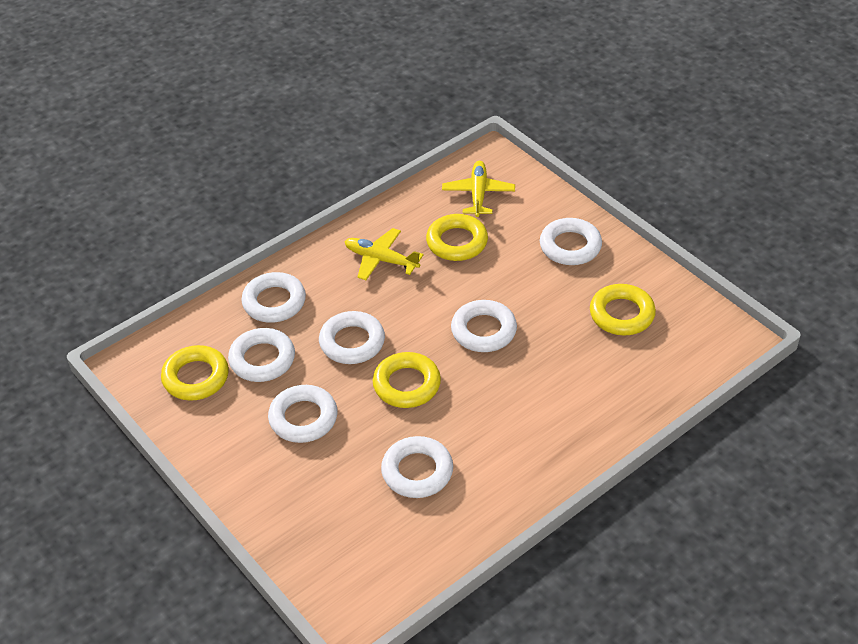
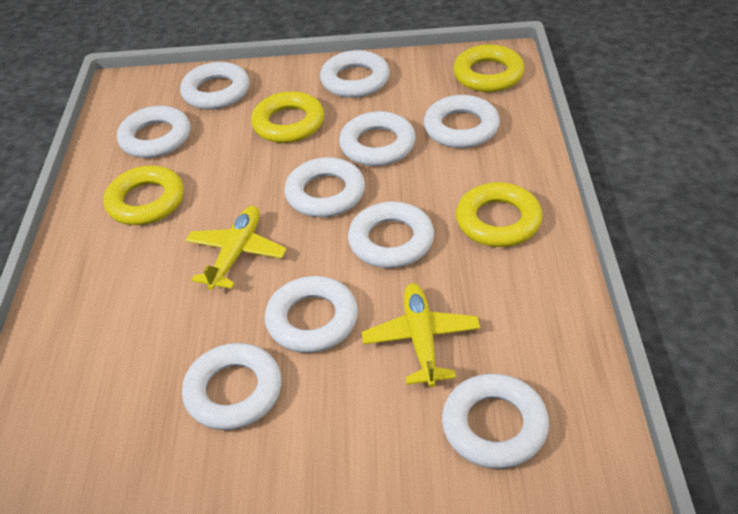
white ring: 7 -> 10

